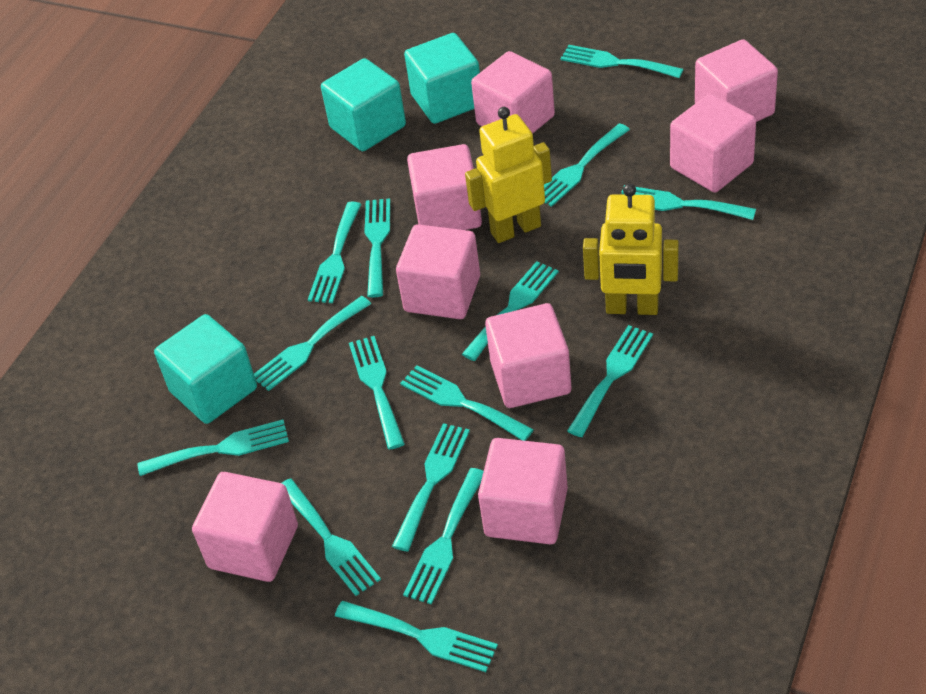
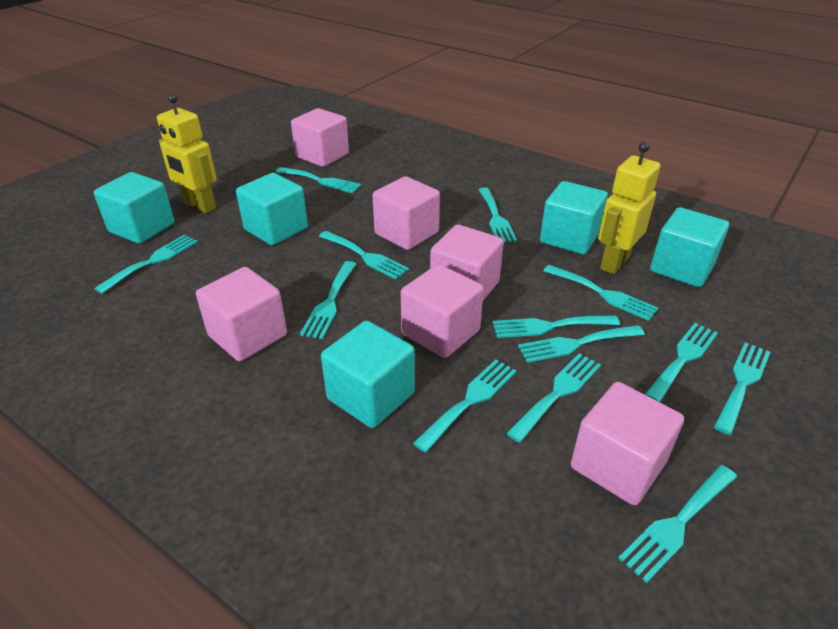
pink cube: 8 -> 6
turquoise cube: 3 -> 5
turquoise fork: 15 -> 13

